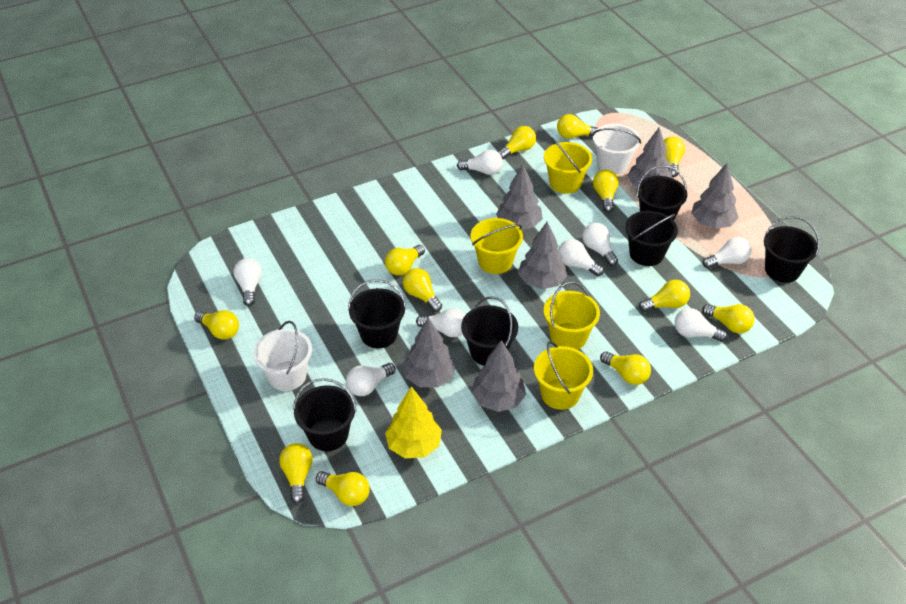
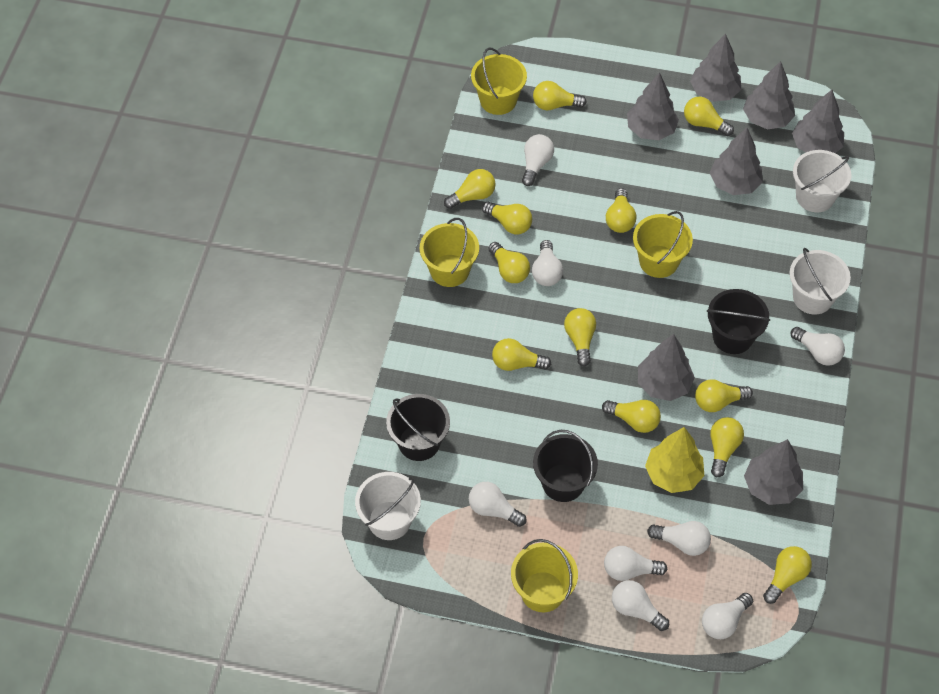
black bucket: 6 -> 3
grey tree: 6 -> 7
white bucket: 2 -> 3

